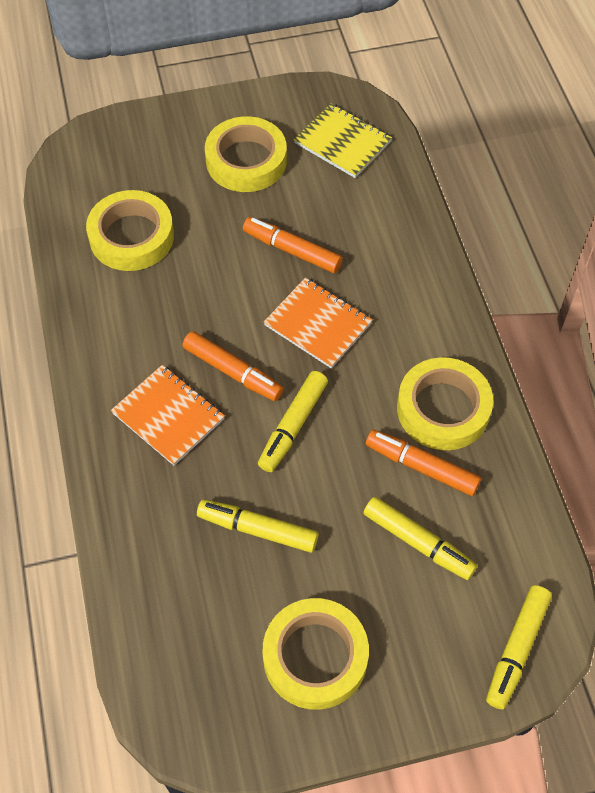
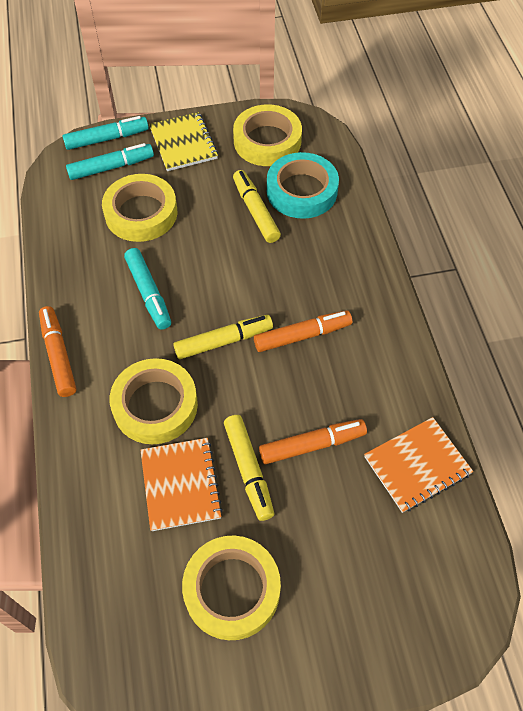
turquoise marker: 0 -> 3
turquoise tape: 0 -> 1
yellow marker: 4 -> 3

